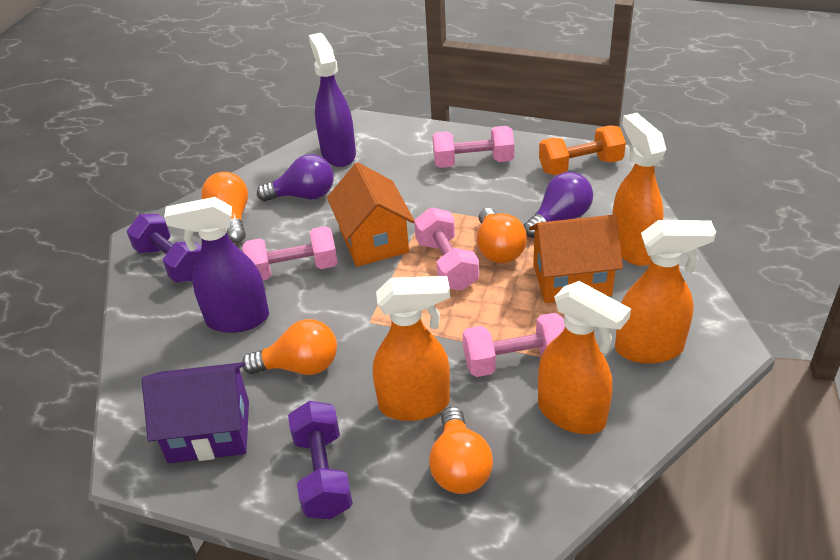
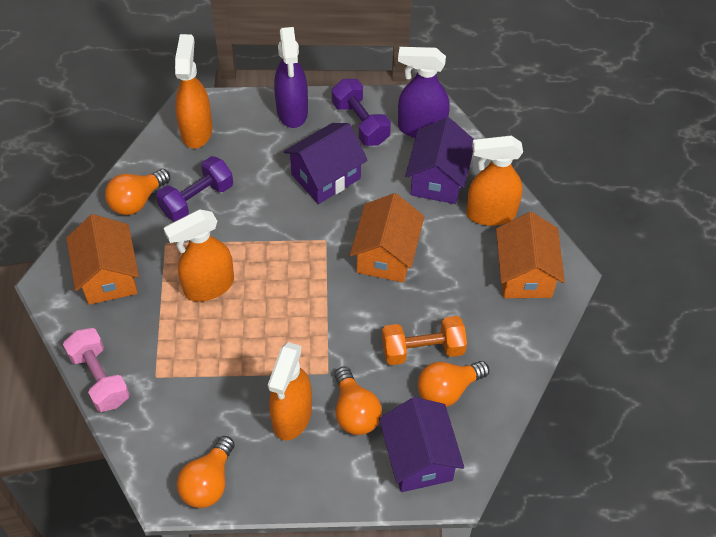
orange house: 2 -> 3
pink dumbbell: 4 -> 1
purple house: 1 -> 3
purple light bulb: 2 -> 0

